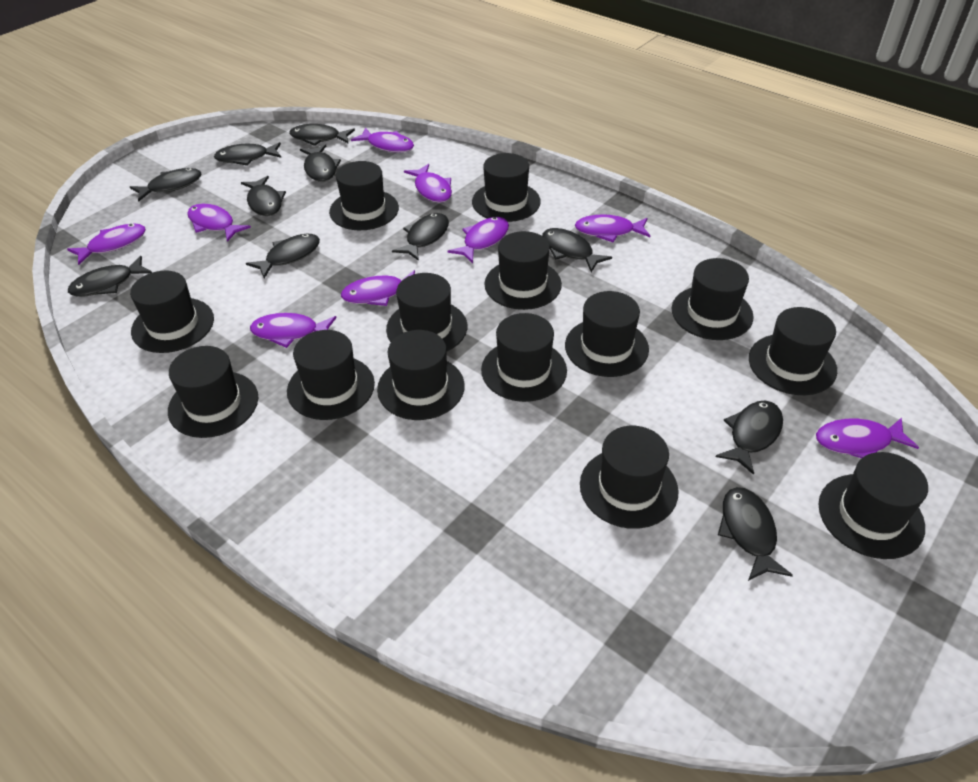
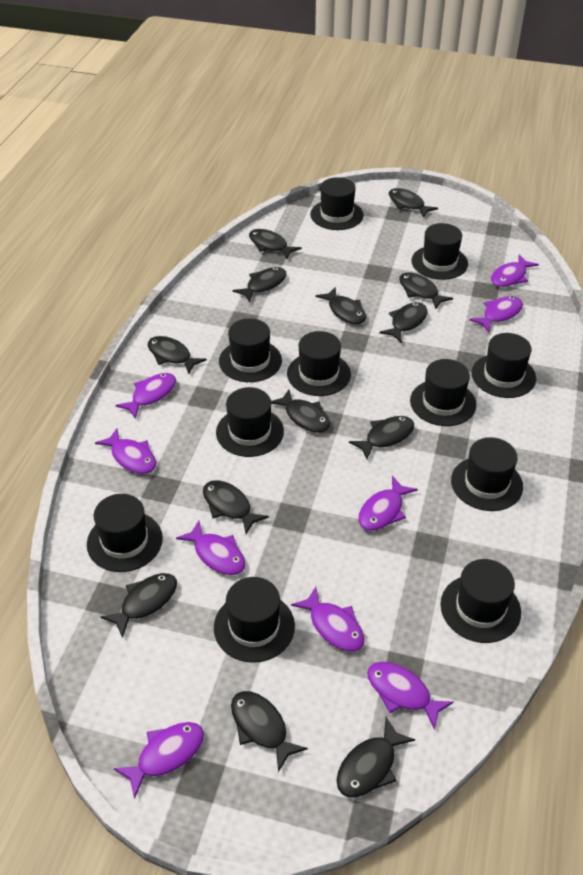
black fish: 11 -> 13
black hat: 14 -> 11

